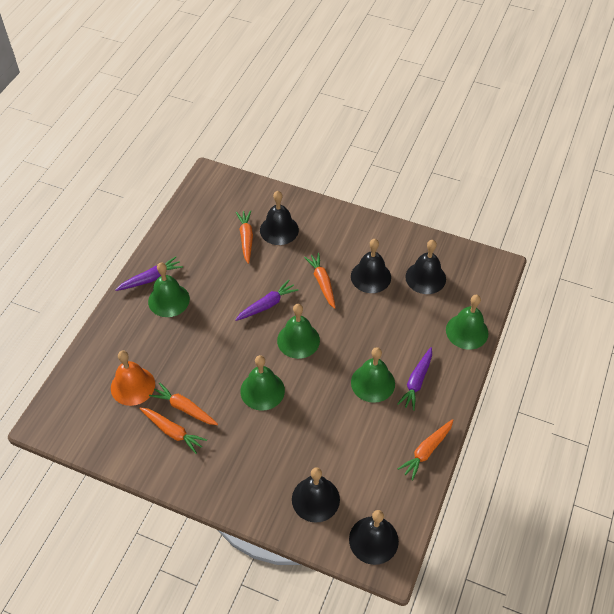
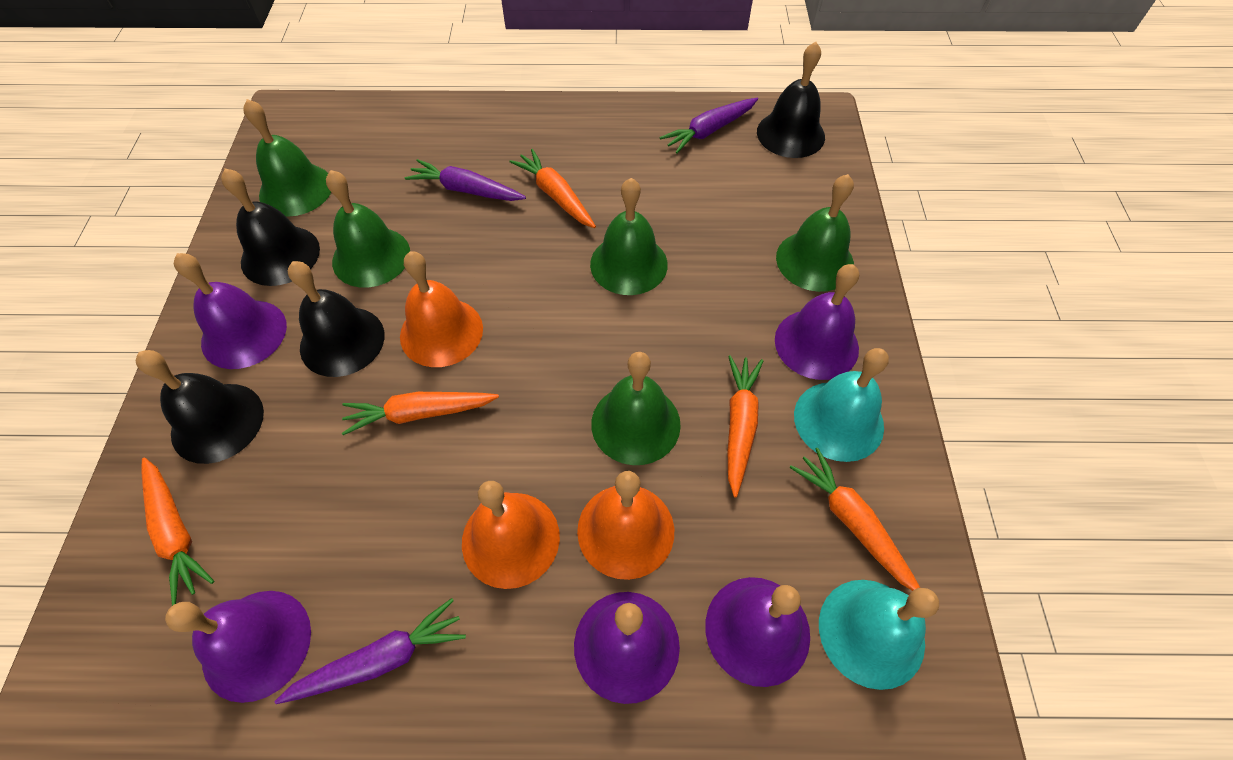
black bell: 5 -> 4
orange bell: 1 -> 3
purple bell: 0 -> 5
turquoise bell: 0 -> 2

